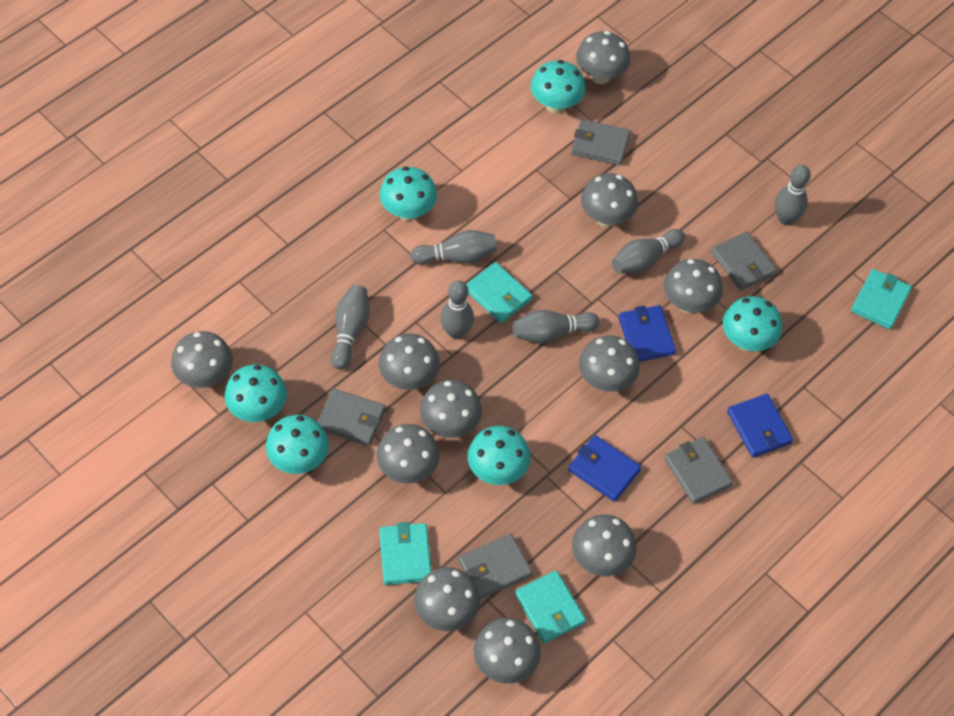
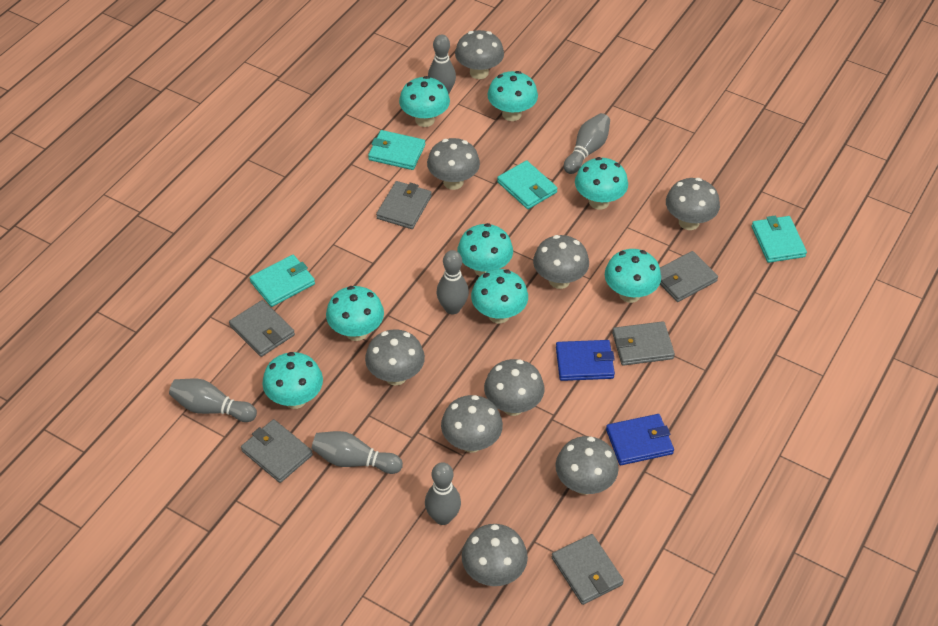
blue wallet: 3 -> 2
grey mushroom: 11 -> 9
grey wallet: 5 -> 6
turquoise mushroom: 6 -> 8

